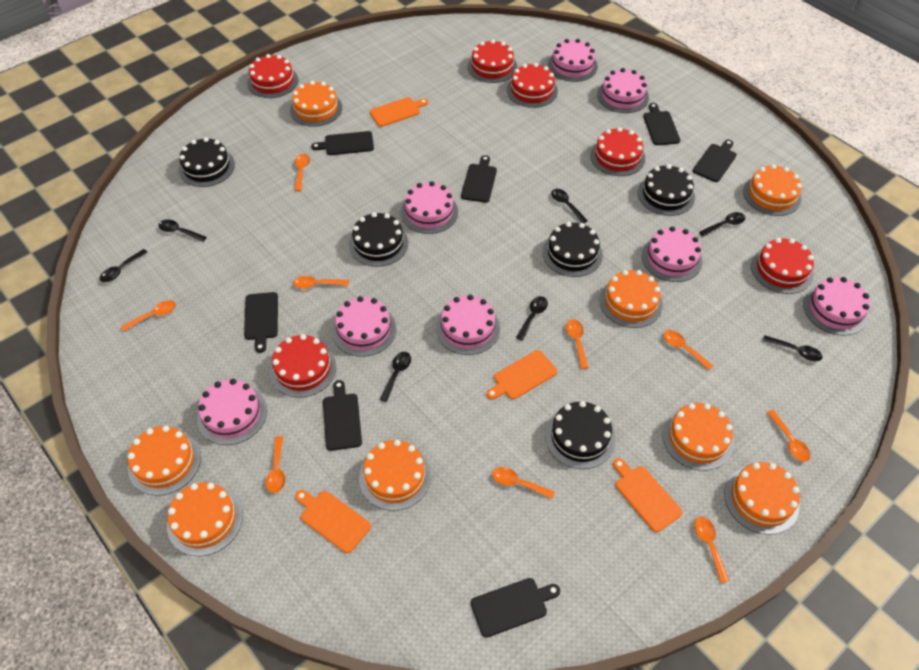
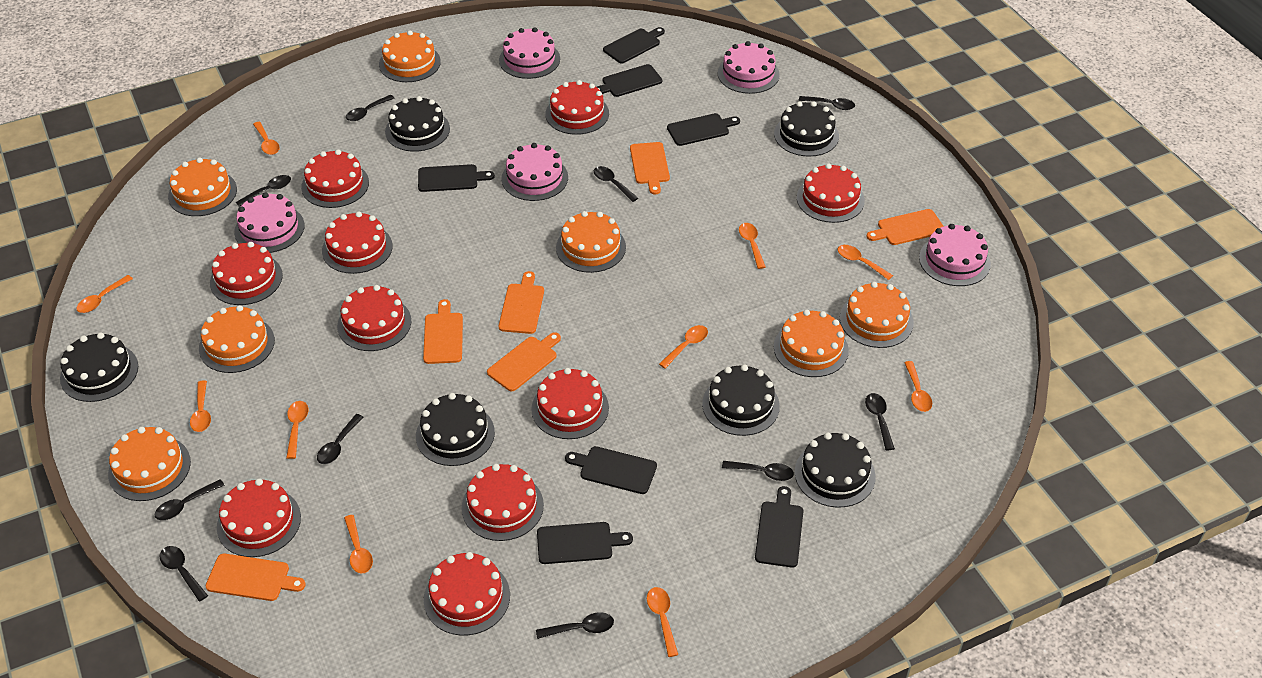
black cake: 5 -> 6
black spoon: 7 -> 10
orange cake: 8 -> 7
orange cutting board: 4 -> 6
orange spoon: 9 -> 10
pink cake: 8 -> 5
red cake: 6 -> 10

